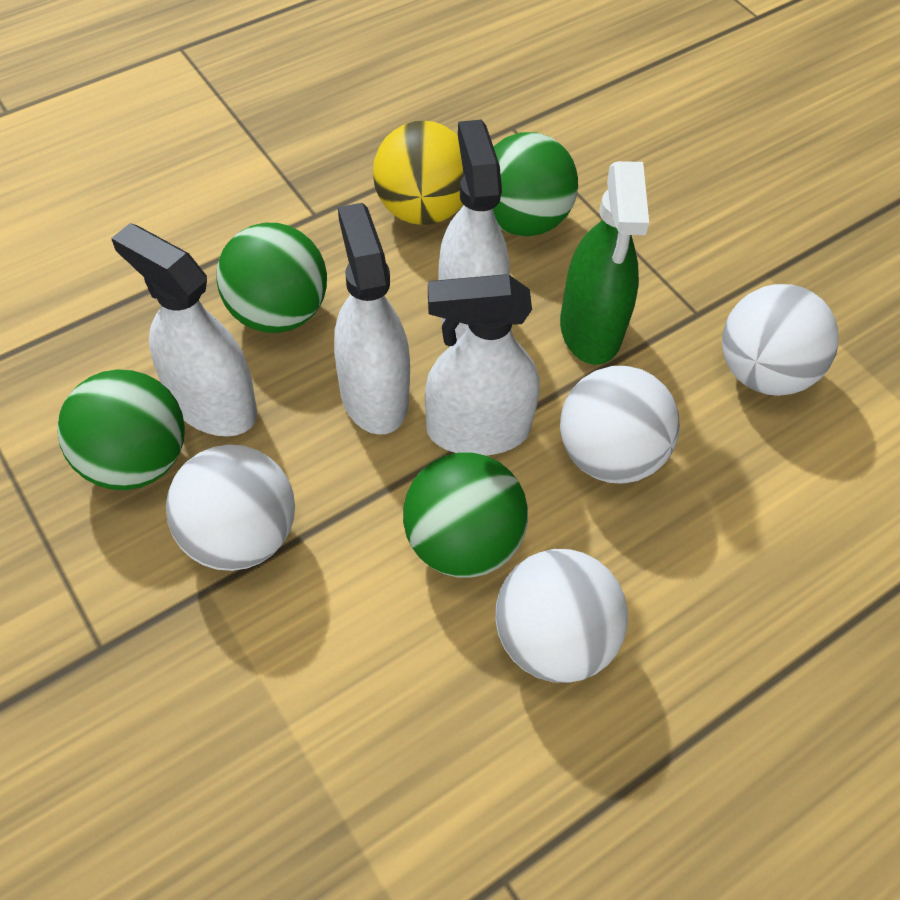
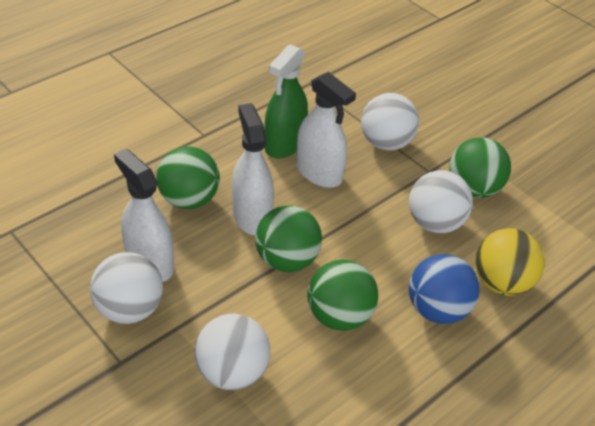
blue ball: 0 -> 1
white spray bottle: 4 -> 3

